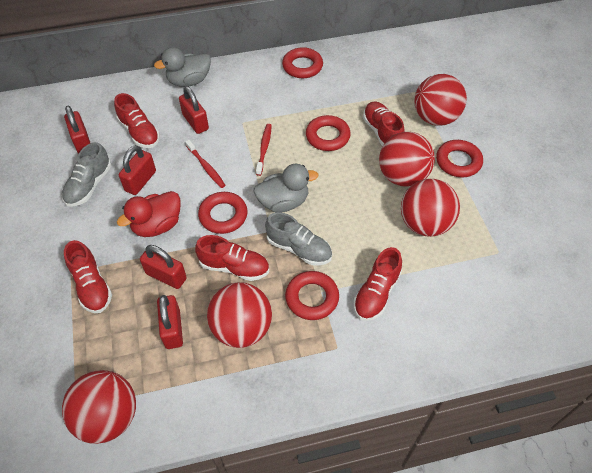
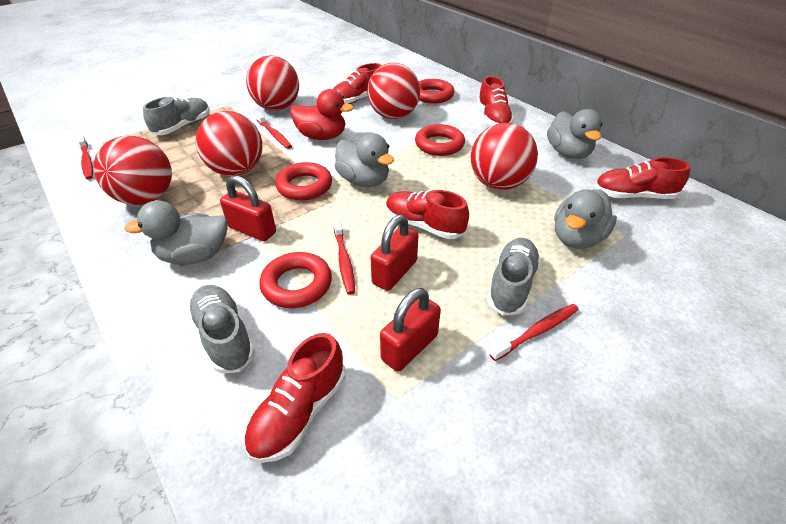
grey duck: 2 -> 4
grey shoe: 2 -> 3
red padlock: 5 -> 3
red ring: 5 -> 4
red toothbrush: 2 -> 4

